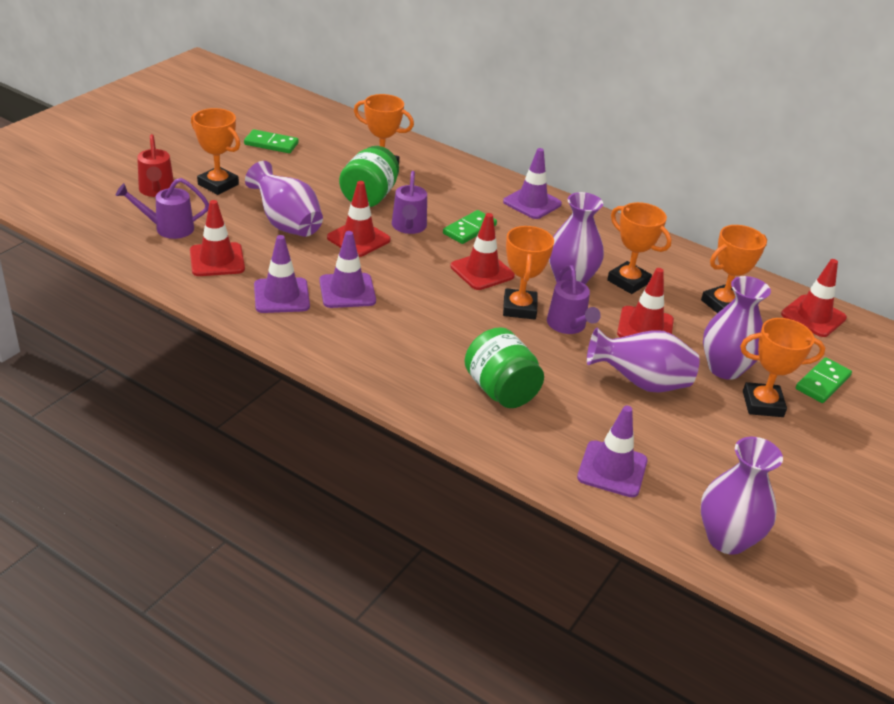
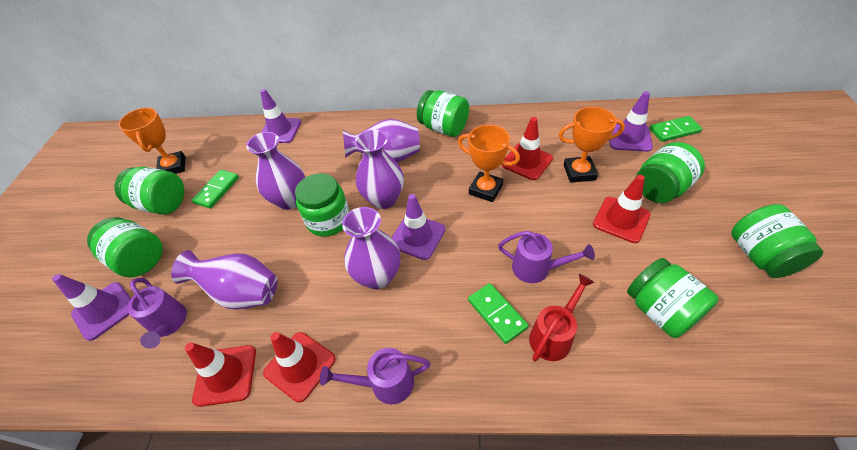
green jar: 2 -> 7
orange trophy: 6 -> 3
red traffic cone: 5 -> 4

